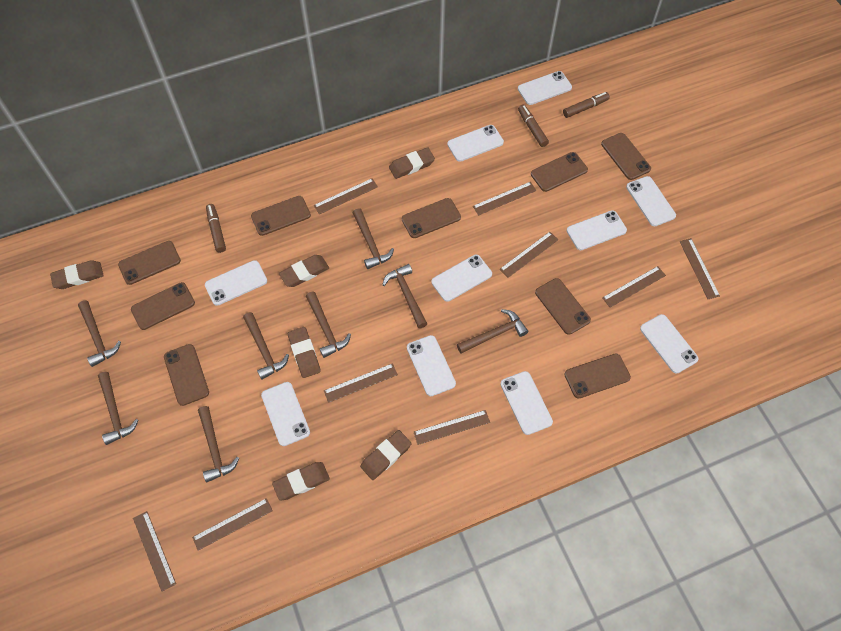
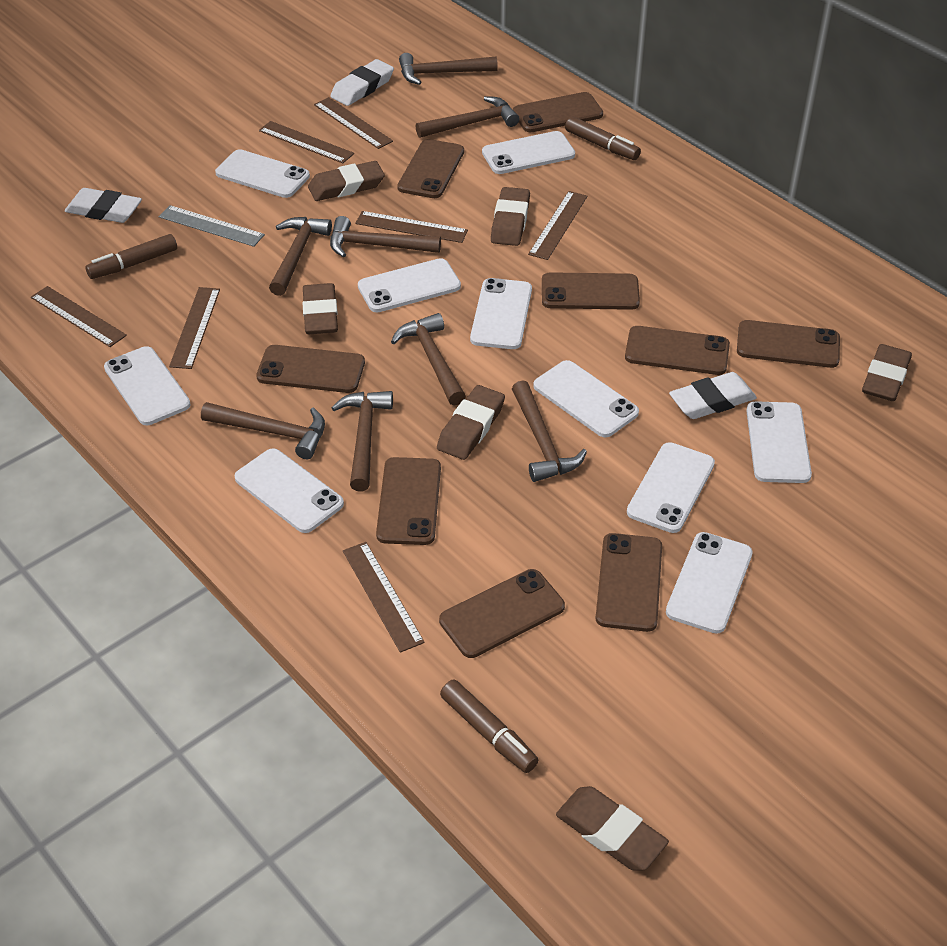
brown ruler: 9 -> 7
grey ruler: 0 -> 1
white eraser: 0 -> 3

